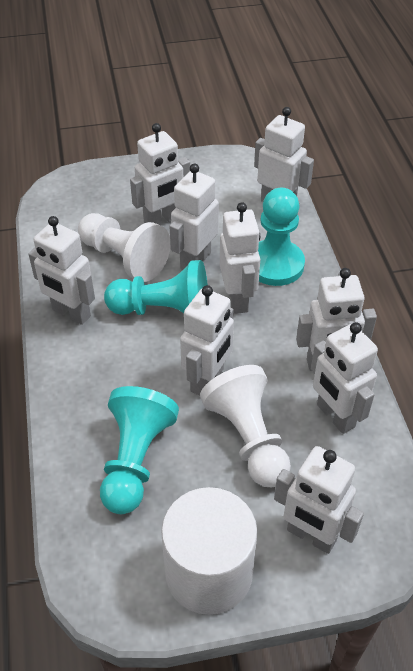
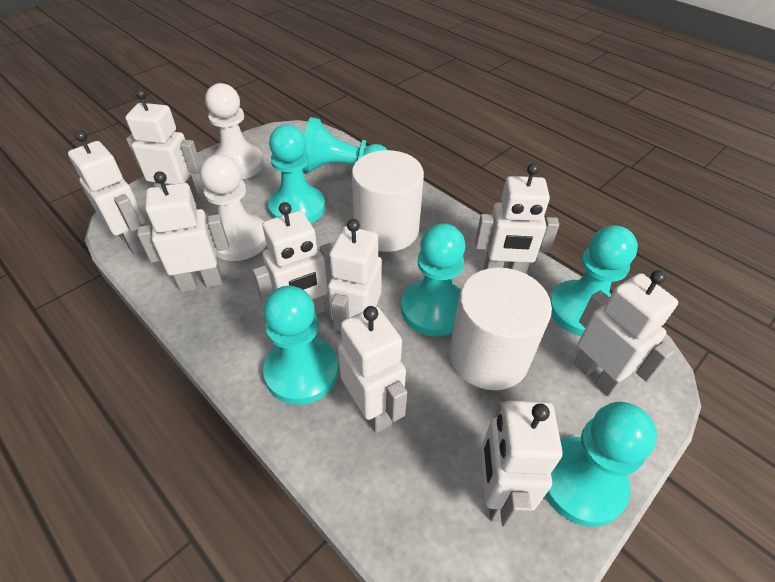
turquoise pawn: 3 -> 6
white cylinder: 1 -> 2

